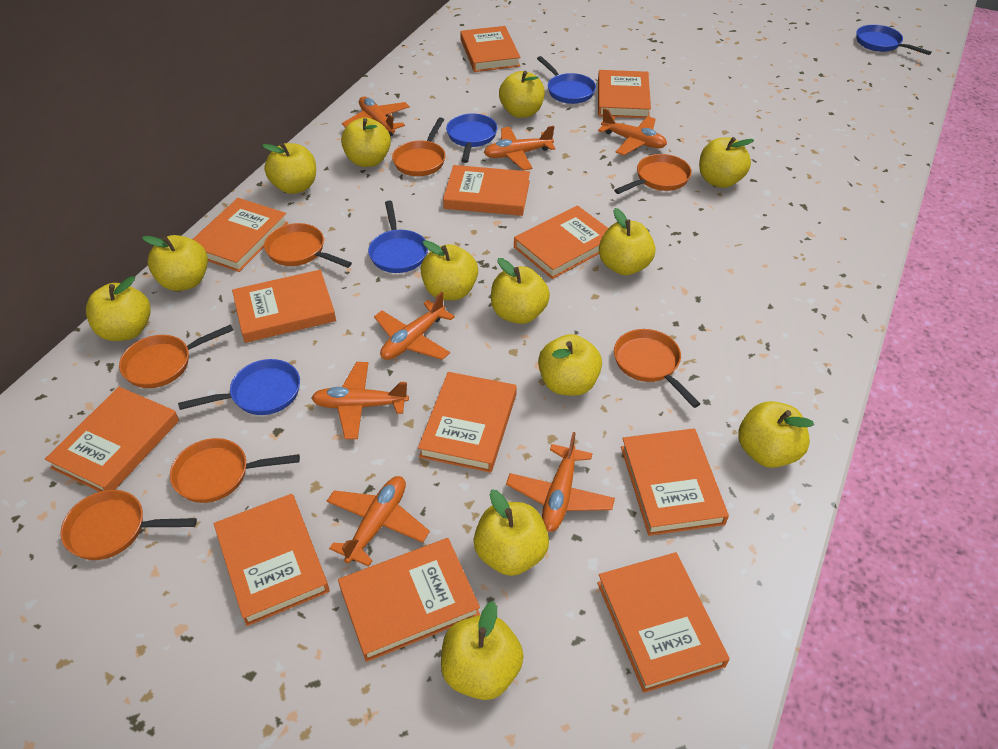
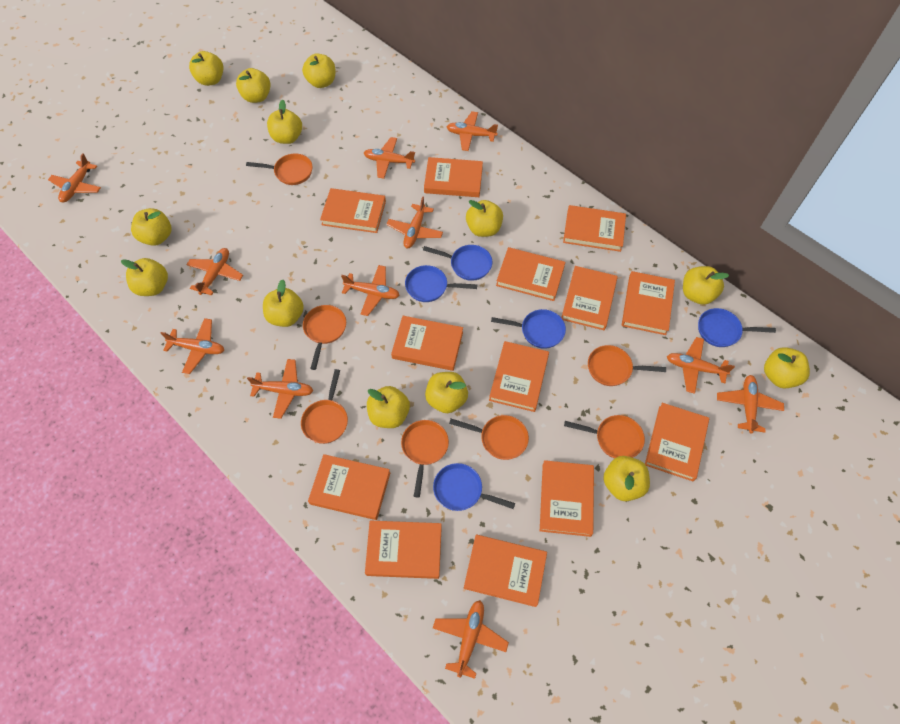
orange book: 12 -> 13
orange plane: 7 -> 11

